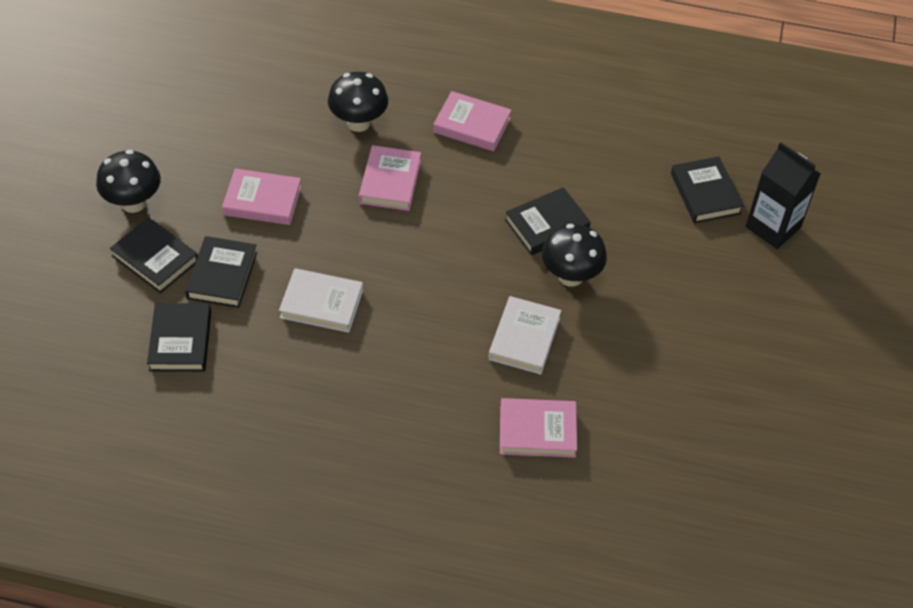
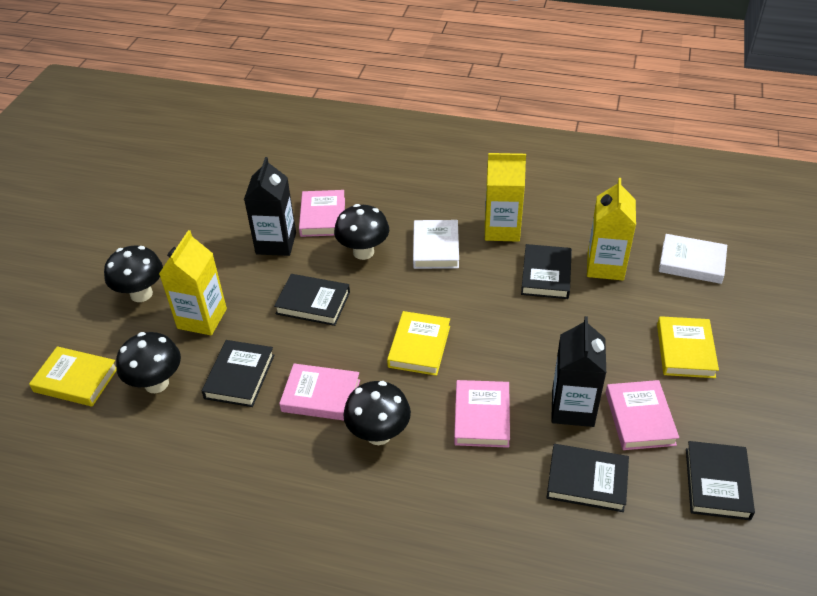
black carton: 1 -> 2
black mushroom: 3 -> 4
yellow book: 0 -> 3
yellow carton: 0 -> 3

